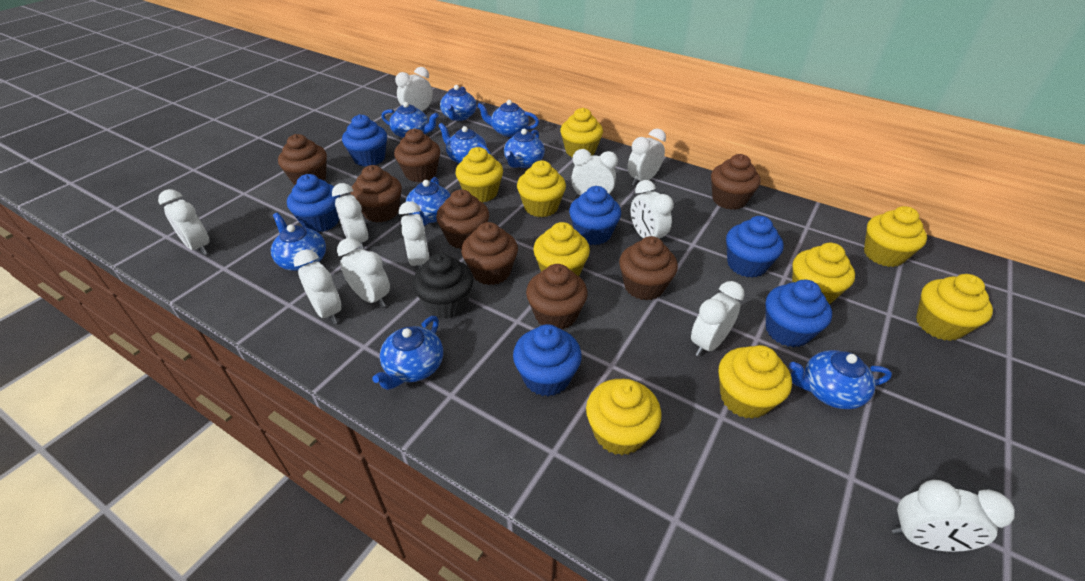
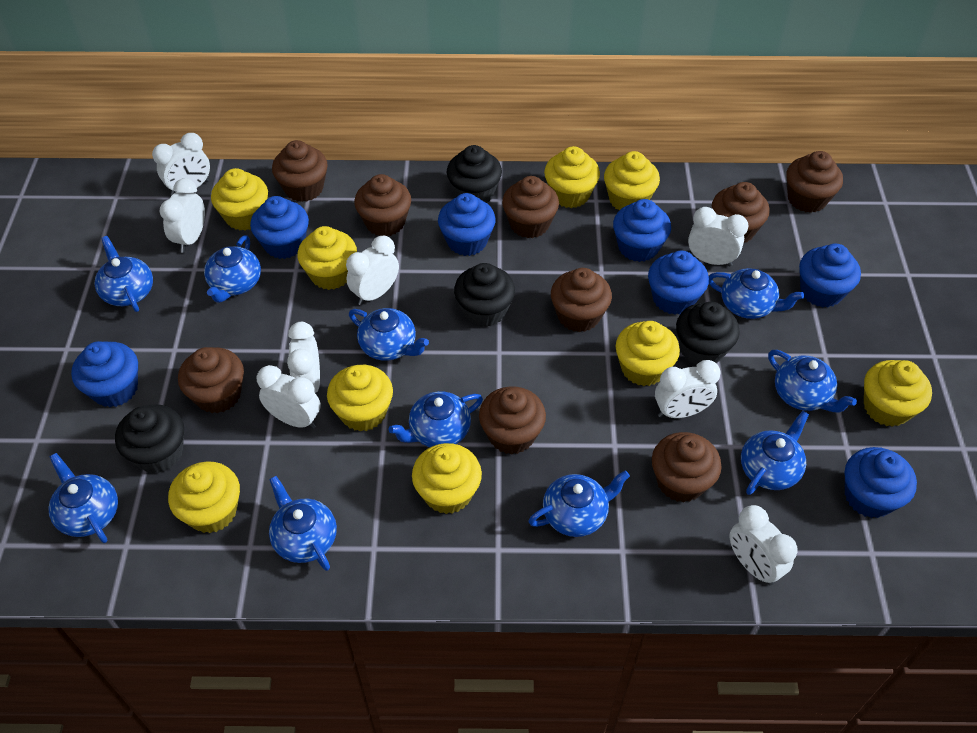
black cupcake: 1 -> 4
blue cupcake: 6 -> 7
blue teapot: 9 -> 10
brown cupcake: 8 -> 9
white clock: 11 -> 8

